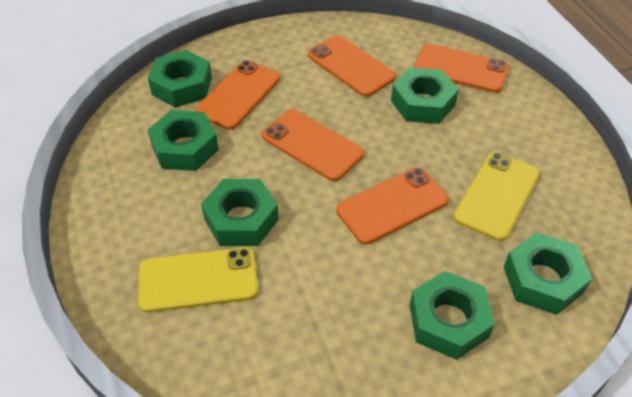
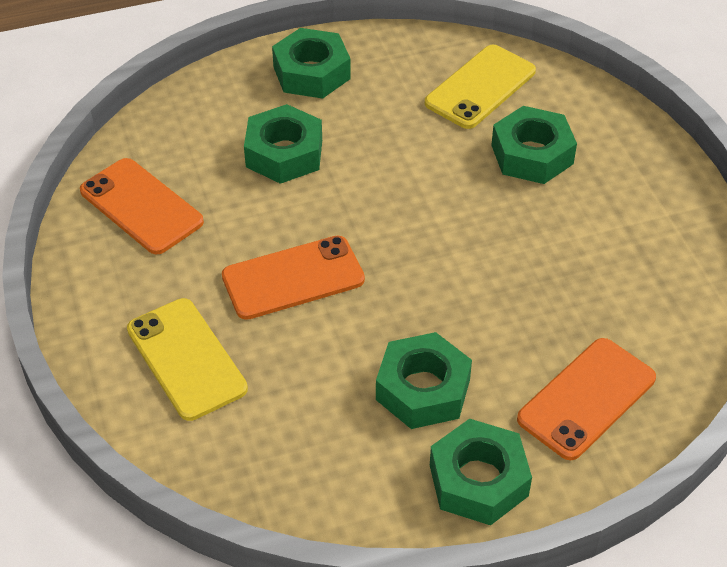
green nut: 6 -> 5
orange phone: 5 -> 3

